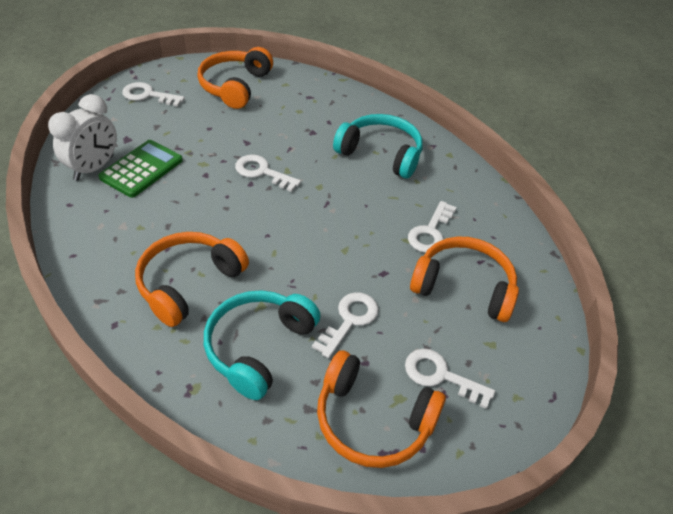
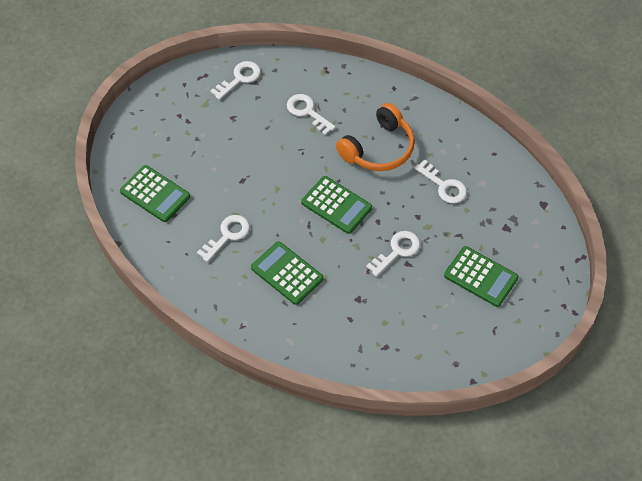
green calculator: 1 -> 4
orange headphones: 4 -> 1
turquoise headphones: 2 -> 0
white clock: 1 -> 0

